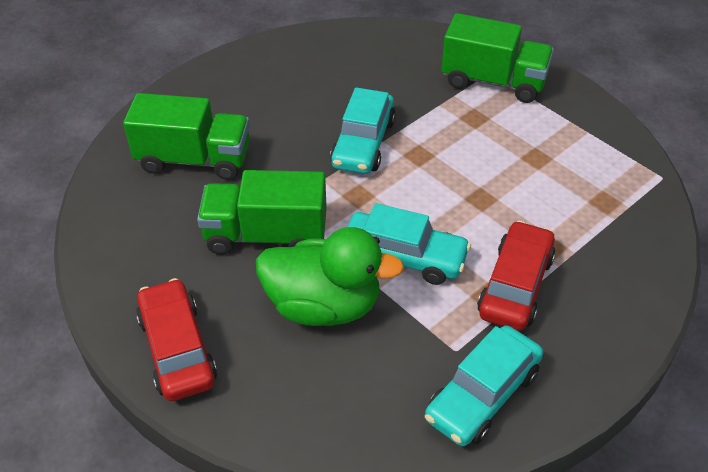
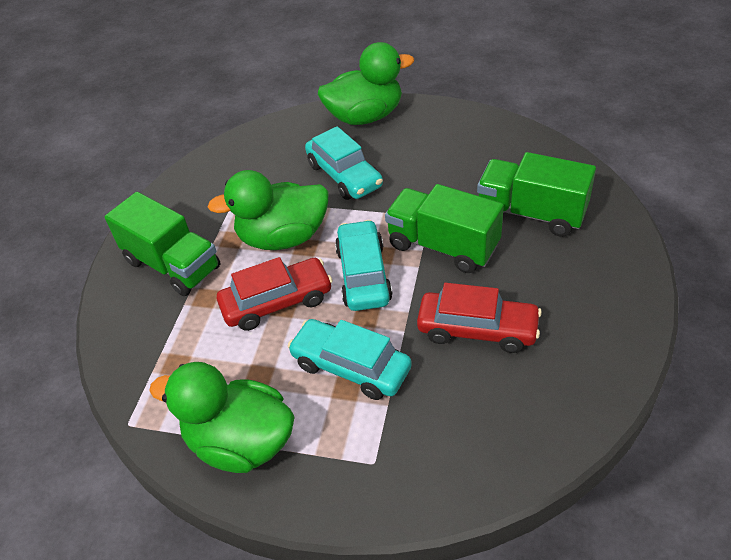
green duck: 1 -> 3

